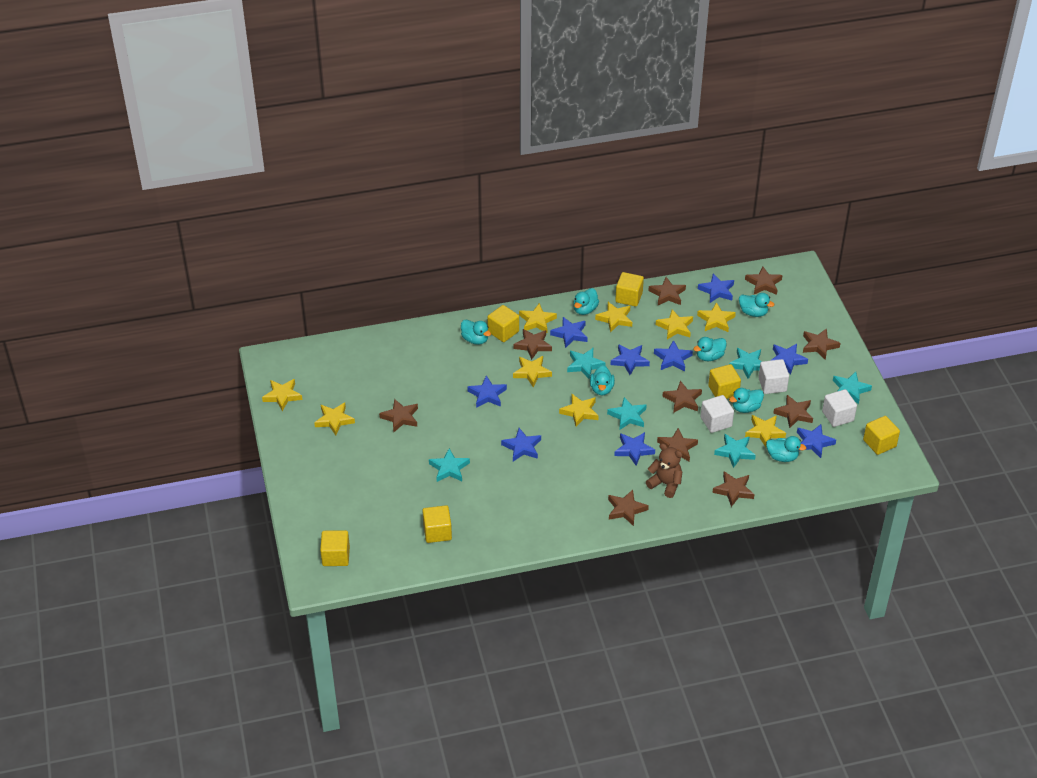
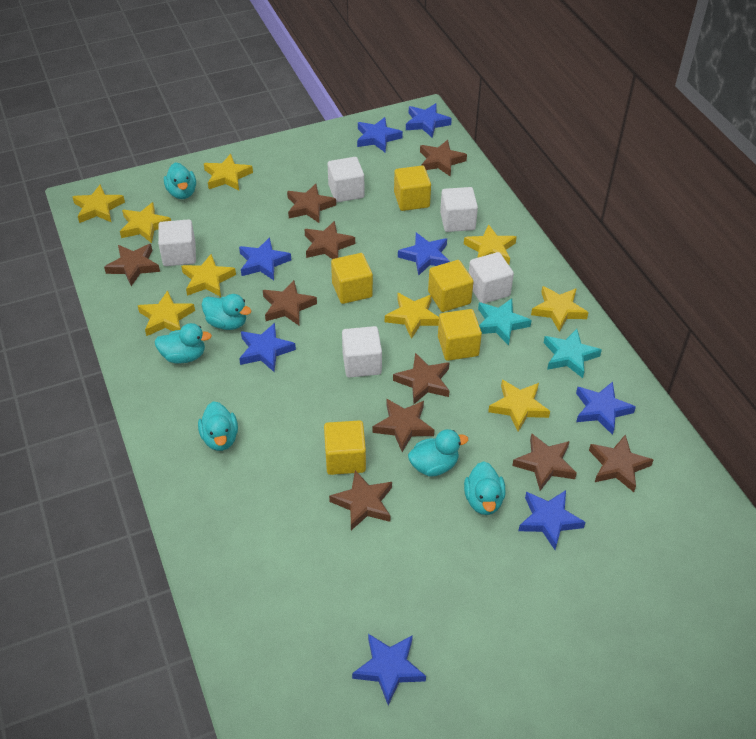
blue star: 9 -> 8
brown teddy bear: 1 -> 0
turquoise duck: 7 -> 6
turquoise star: 6 -> 2
white cube: 3 -> 5
yellow cube: 6 -> 5

